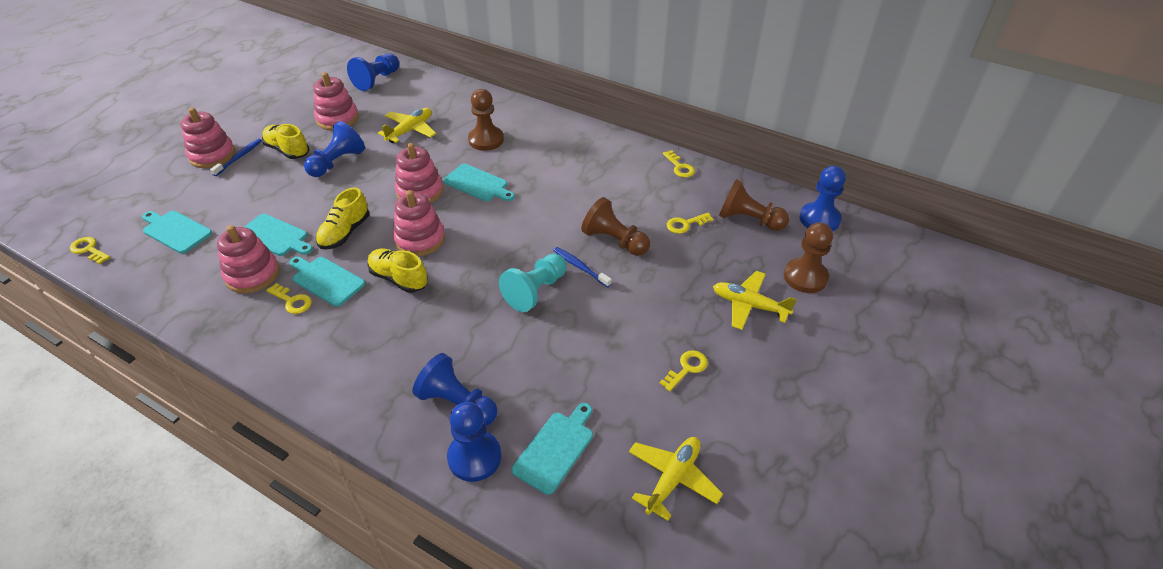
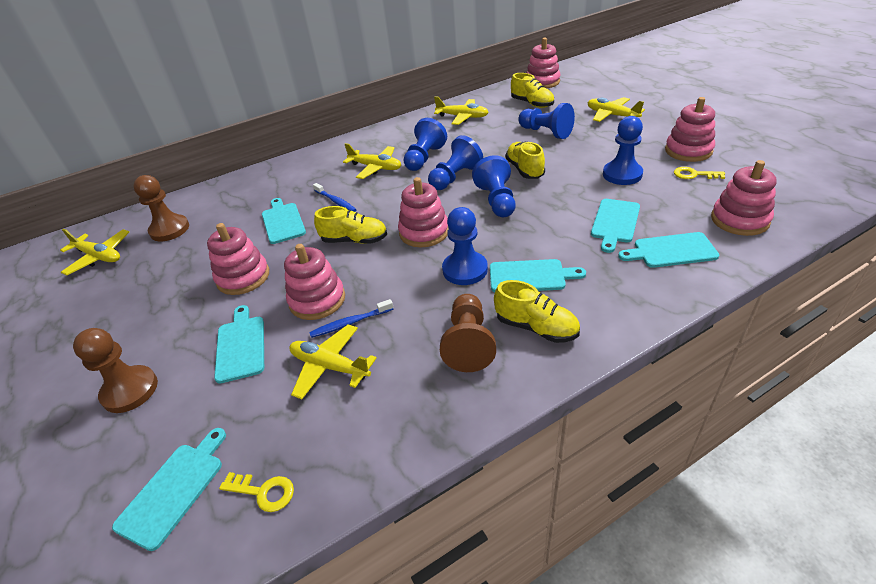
blue pawn: 5 -> 6
brown pawn: 4 -> 3
pink stacking toy: 5 -> 6
turquoise cutting board: 5 -> 6
turquoise pawn: 1 -> 0
yellow key: 5 -> 2
yellow plane: 3 -> 5
yellow shoe: 3 -> 4

